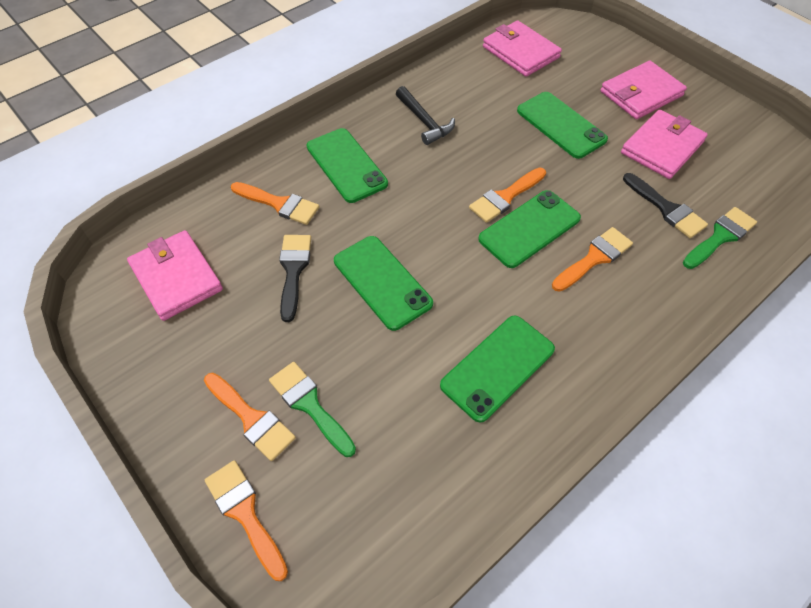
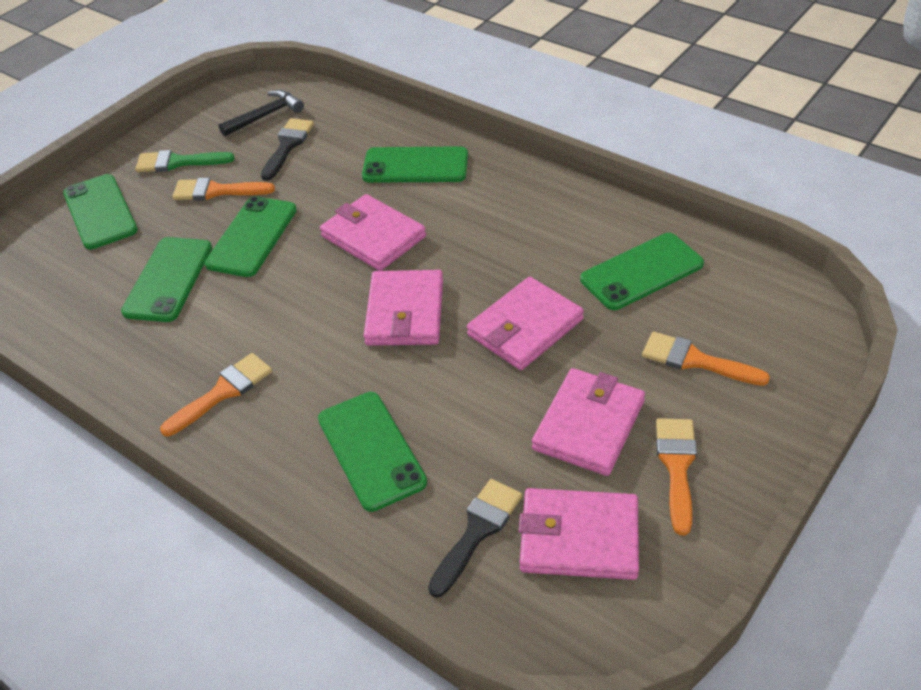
green brush: 2 -> 1
green phone: 5 -> 6
orange brush: 5 -> 4
pink wallet: 4 -> 5

